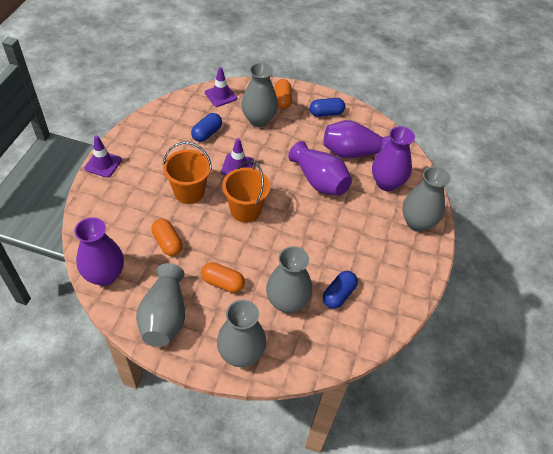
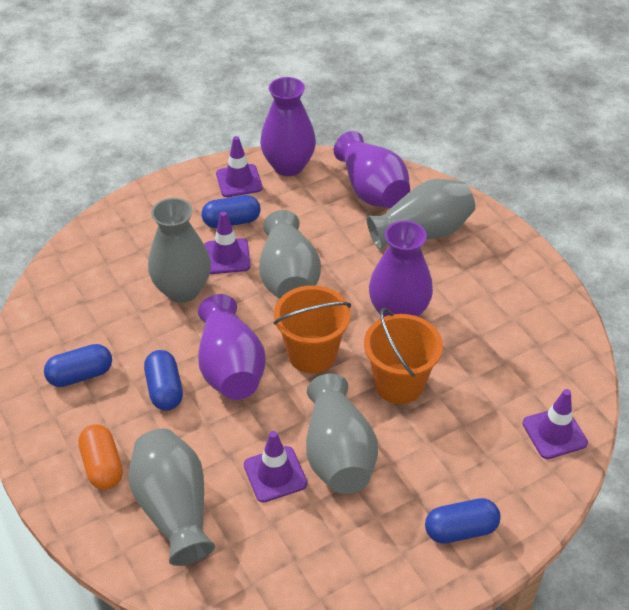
blue capsule: 3 -> 4
orange capsule: 3 -> 1
purple traffic cone: 3 -> 4

